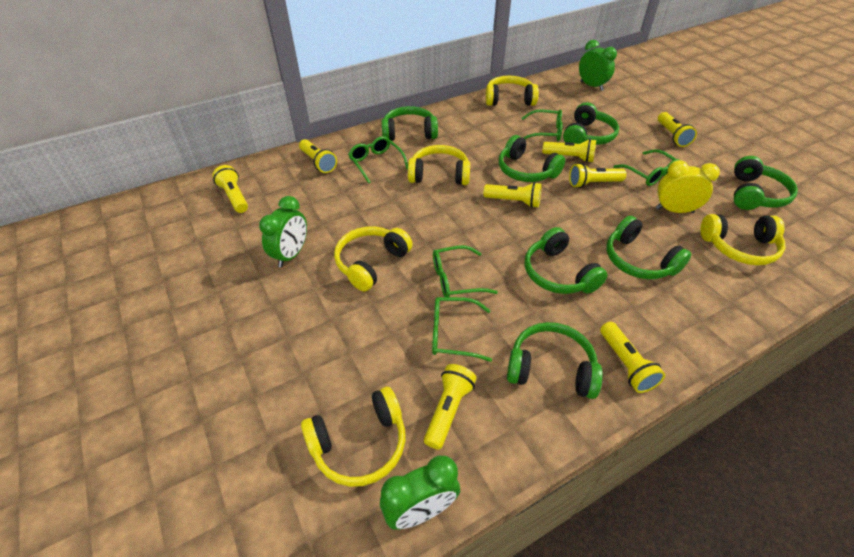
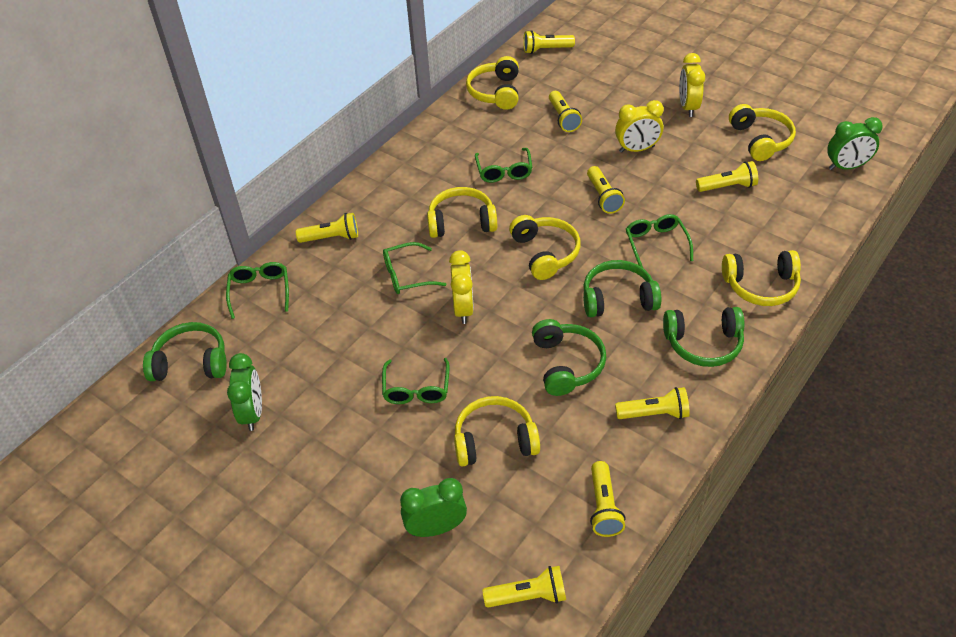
green headphones: 7 -> 4
yellow clock: 1 -> 3
yellow headphones: 5 -> 6

